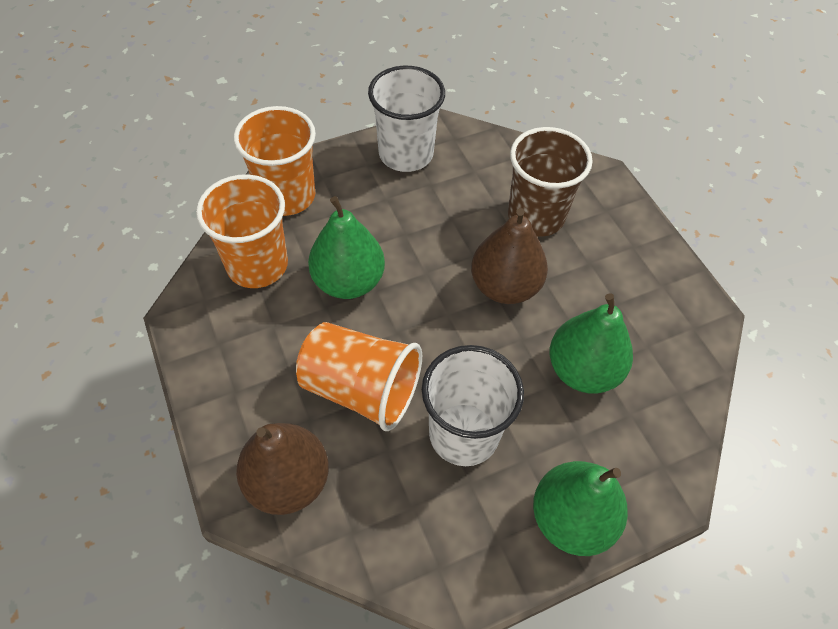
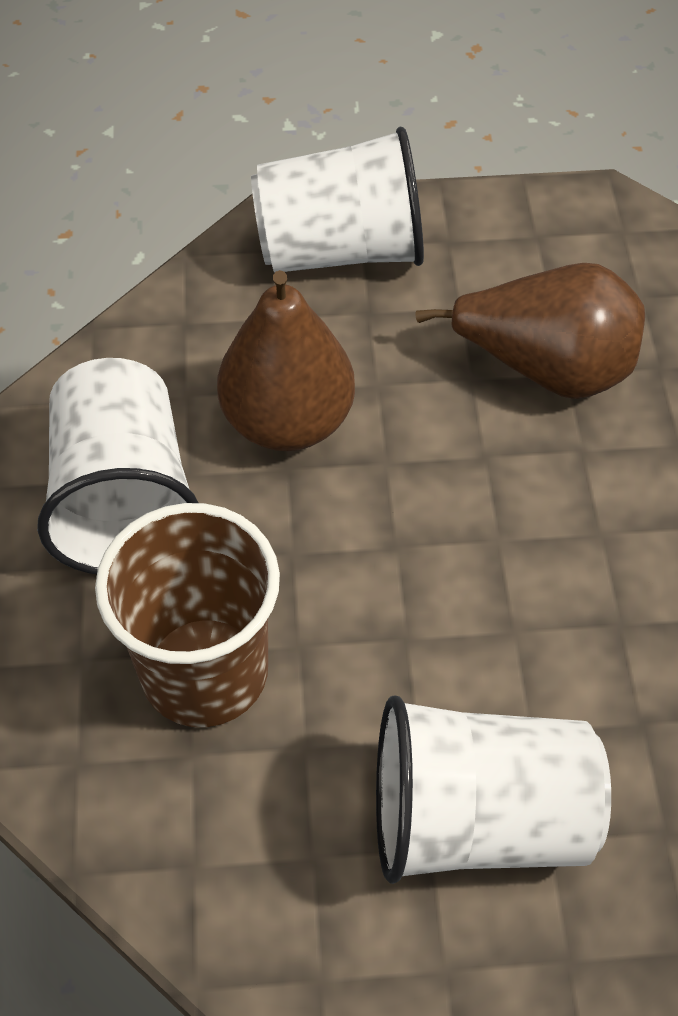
green pear: 3 -> 0
orange cup: 3 -> 0
white cup: 2 -> 3

